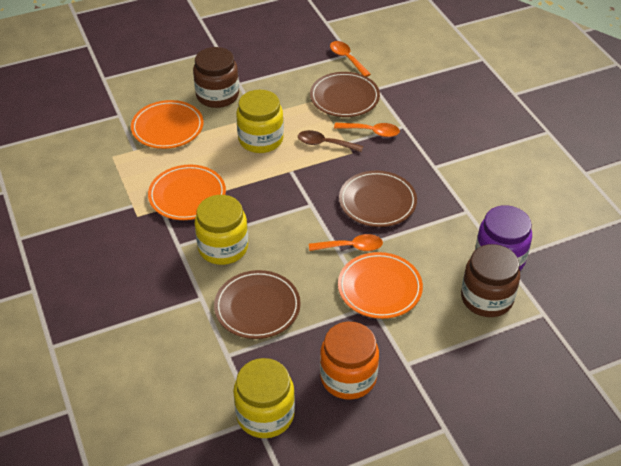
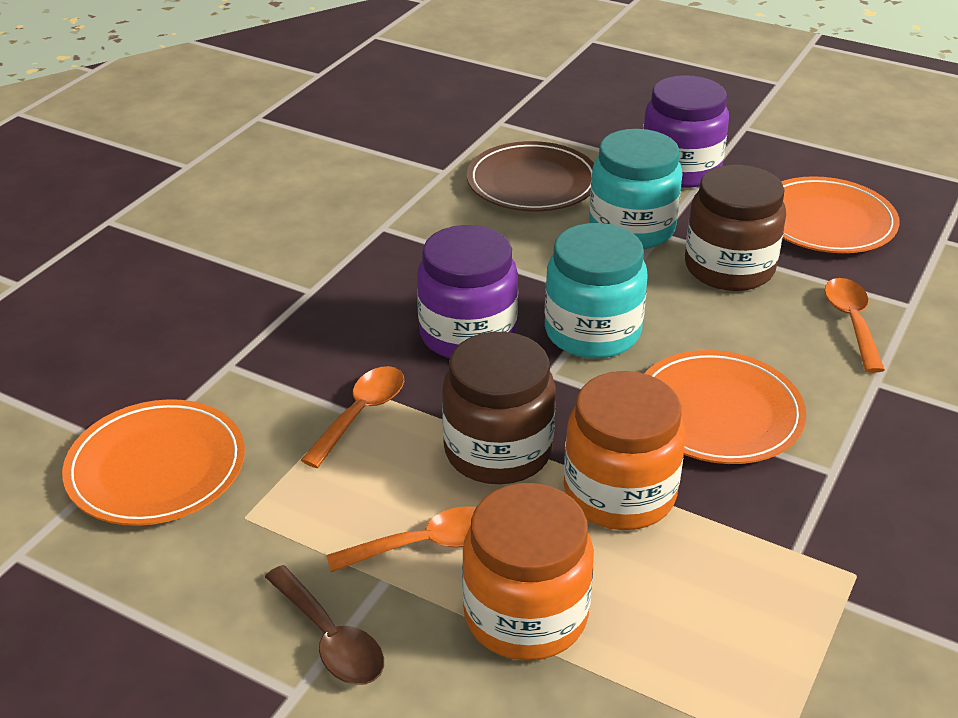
brown plate: 3 -> 1
orange jar: 1 -> 2
purple jar: 1 -> 2
turquoise jar: 0 -> 2
yellow jar: 3 -> 0

